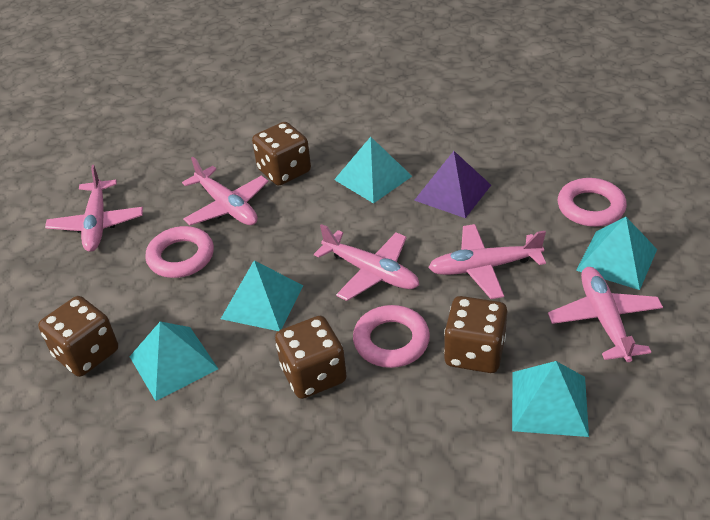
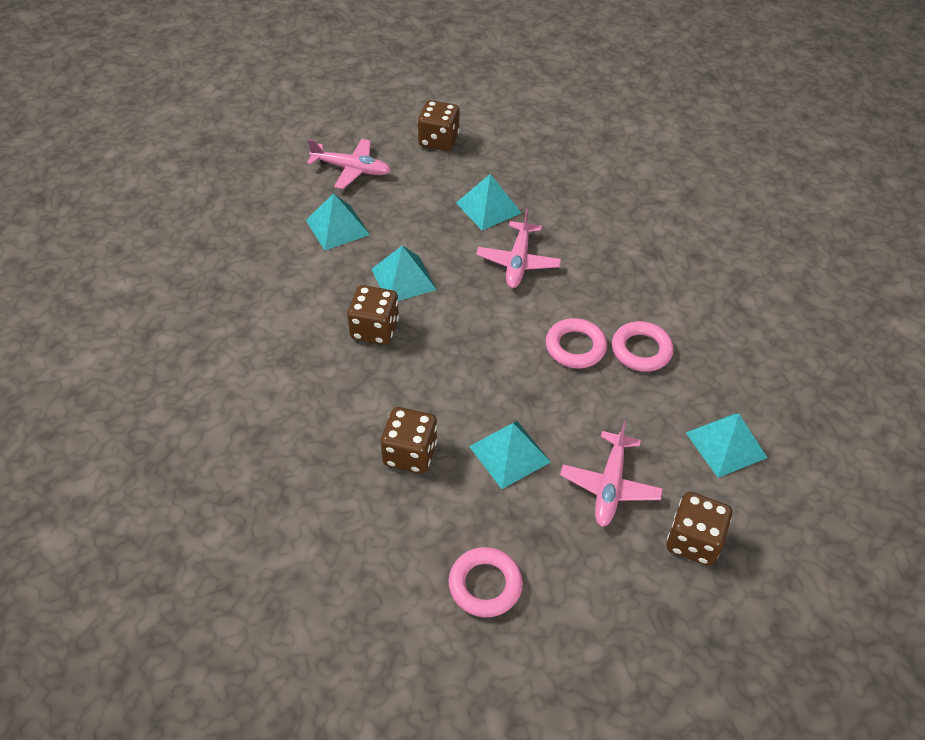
pink plane: 5 -> 3
purple pyramid: 1 -> 0

